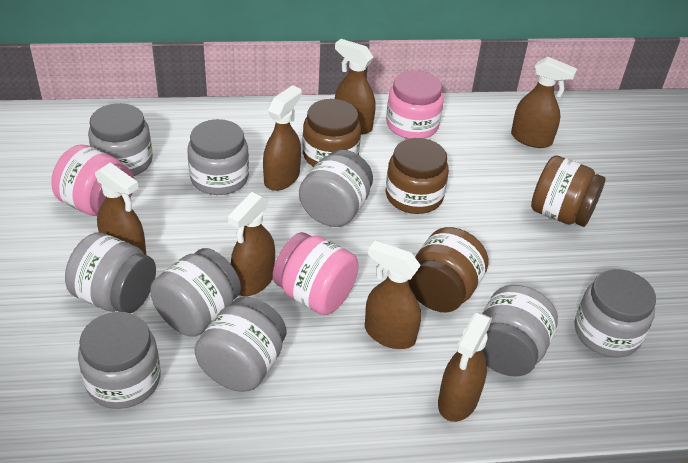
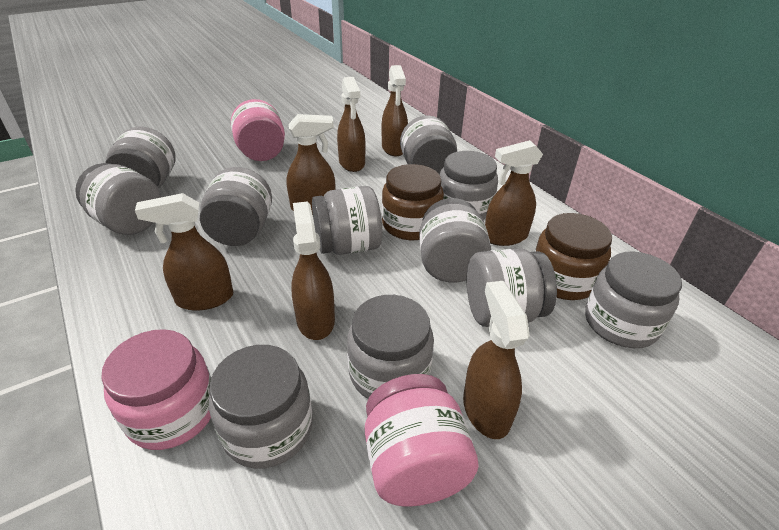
brown jar: 4 -> 2
grey jar: 9 -> 11

